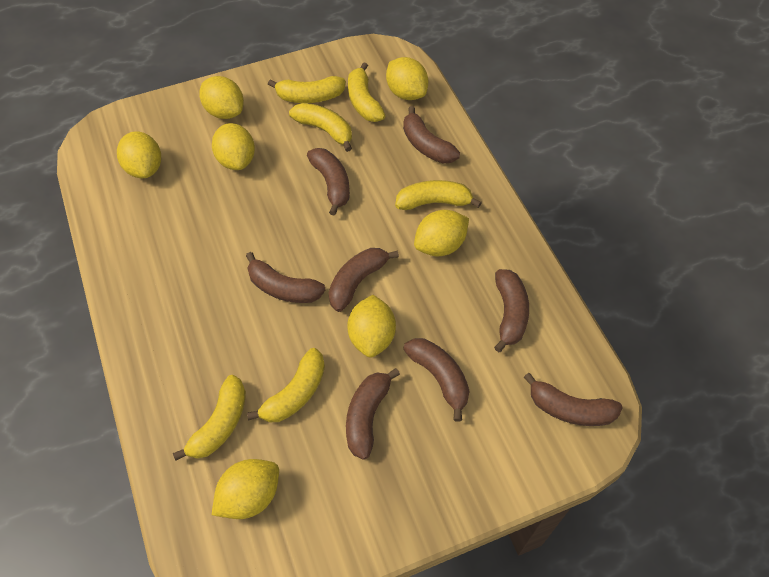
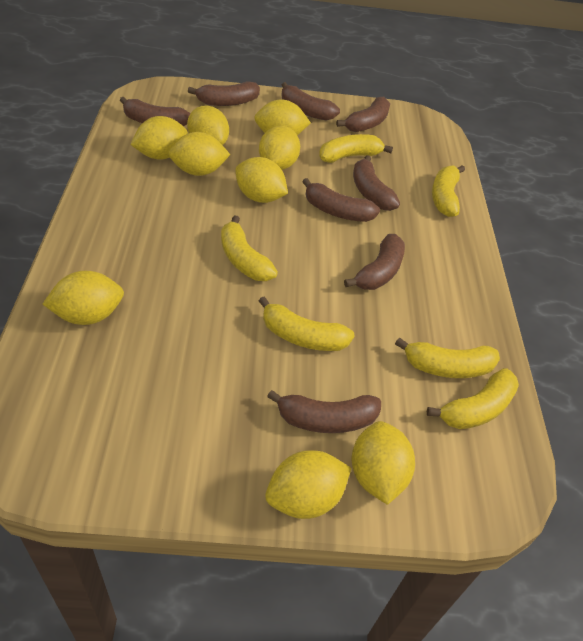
yellow lemon: 7 -> 9

